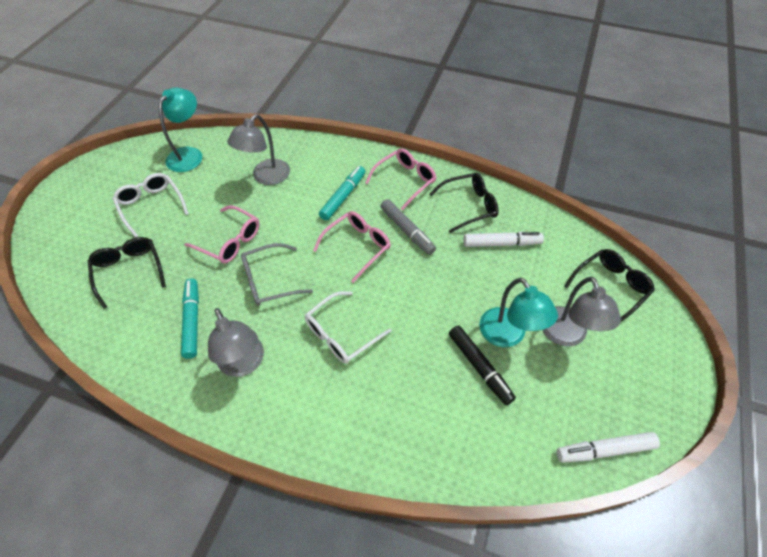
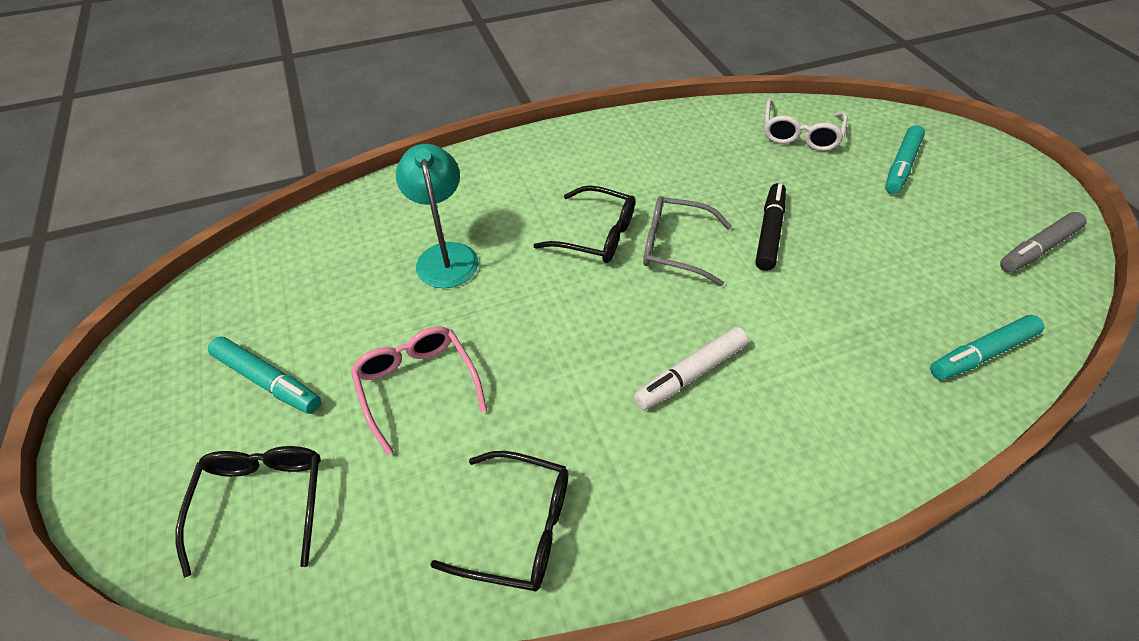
grey lamp: 3 -> 0
pink glasses: 3 -> 1
turquoise lamp: 2 -> 1
turquoise marker: 2 -> 3
white glasses: 2 -> 1
white marker: 2 -> 1

